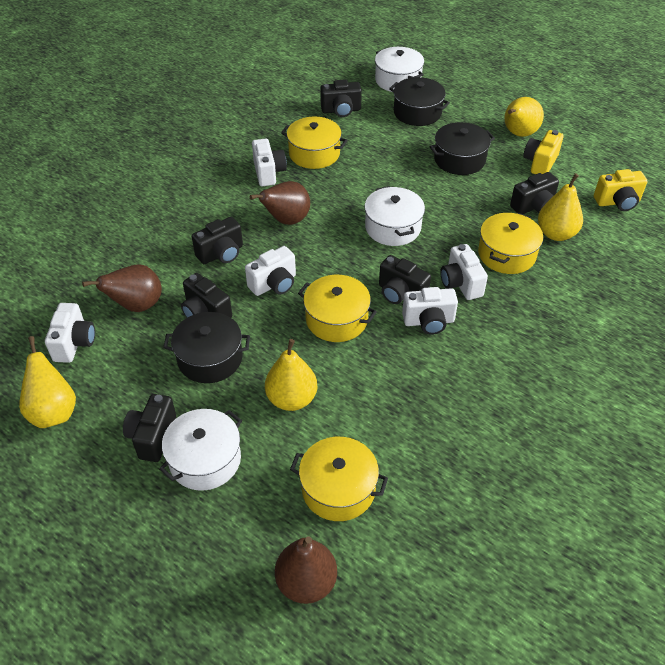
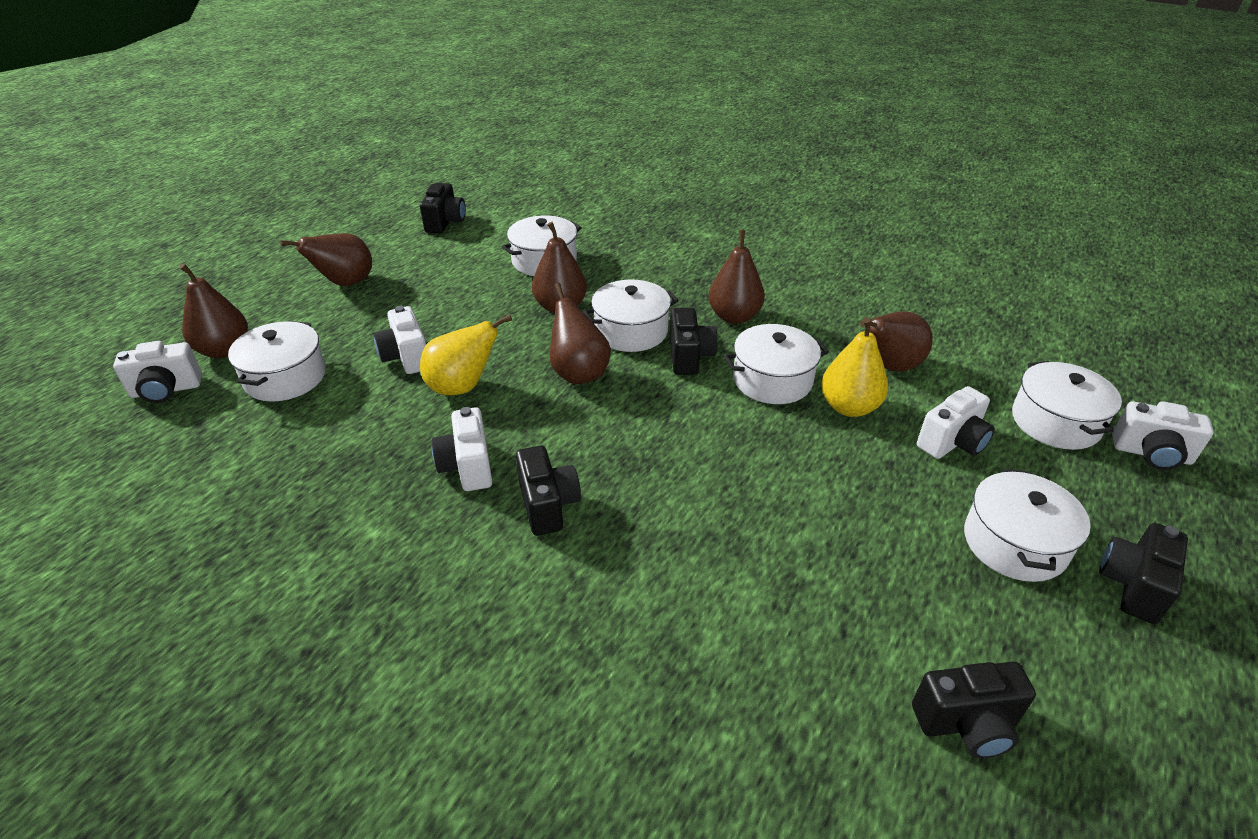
black camera: 6 -> 5
black pot: 3 -> 0
brown pear: 3 -> 6
white pot: 3 -> 6
yellow camera: 2 -> 0
yellow pear: 4 -> 2
yellow pot: 4 -> 0

